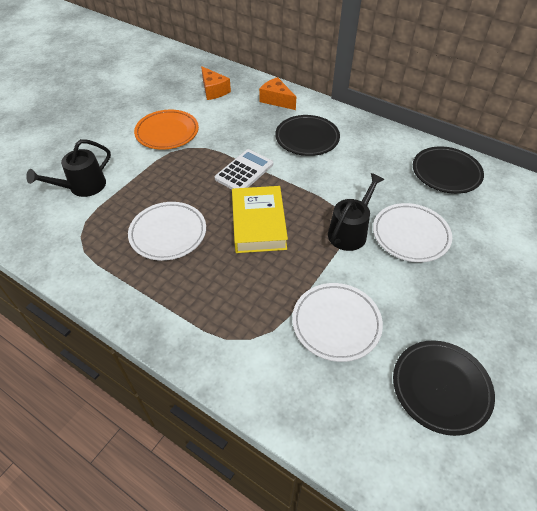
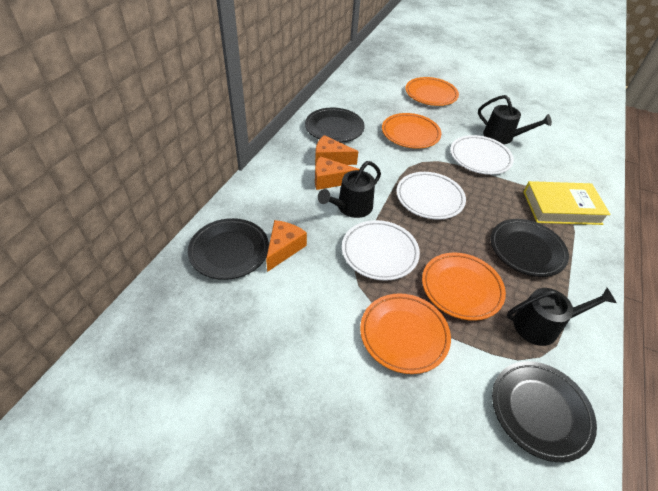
black plate: 3 -> 4
black watering can: 2 -> 3
orange cheese: 2 -> 3
orange plate: 1 -> 4
white calculator: 1 -> 0

